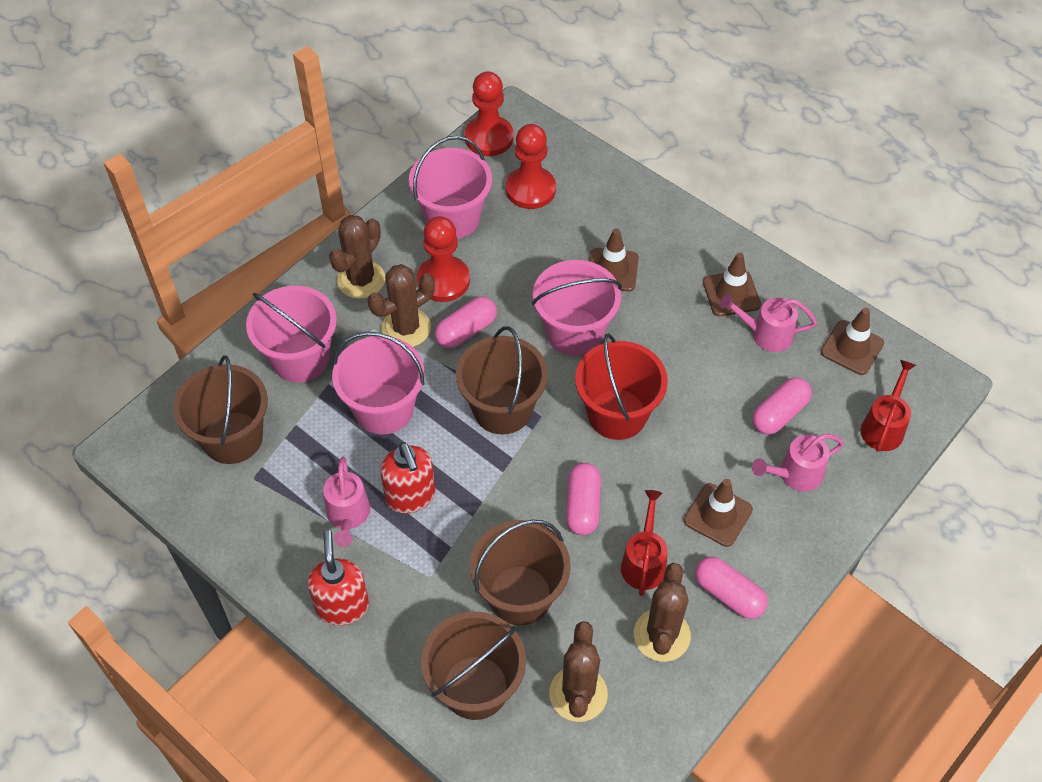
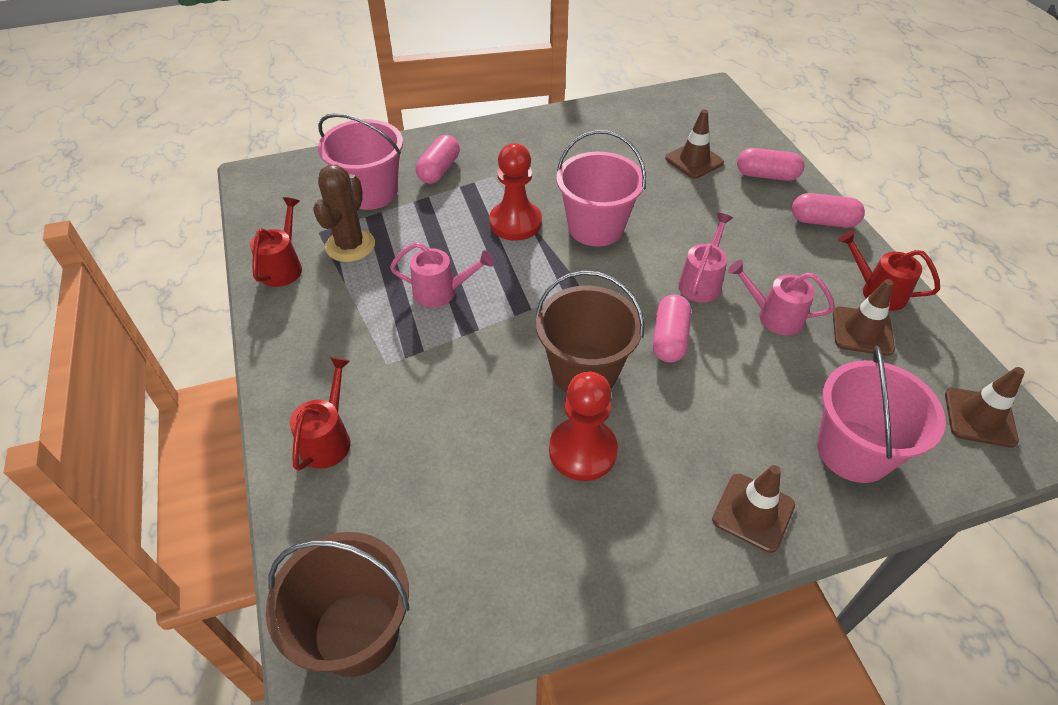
brown bucket: 4 -> 2
brown cactus: 4 -> 1
pink bucket: 4 -> 3
red bucket: 1 -> 0
red pawn: 3 -> 2
red soap dispenser: 2 -> 0
red watering can: 2 -> 3

